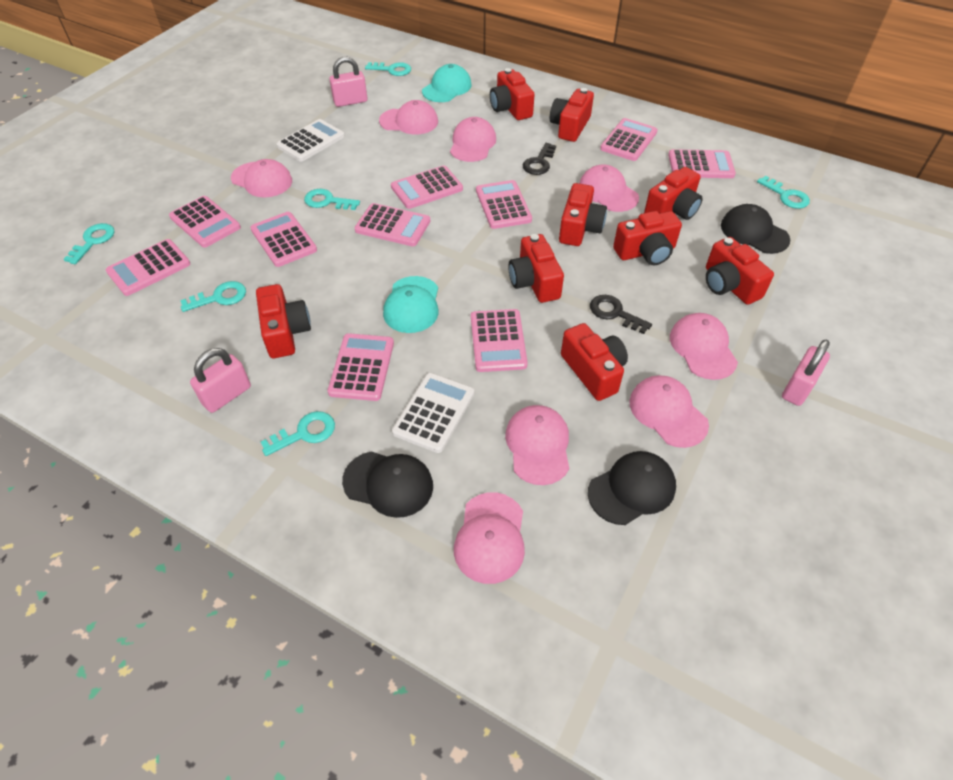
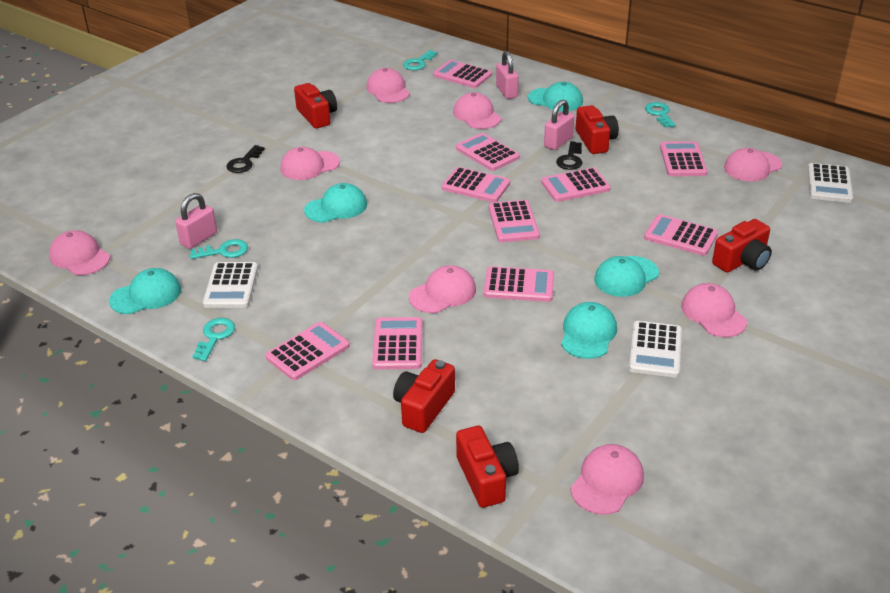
black cap: 3 -> 0
red camera: 9 -> 5
turquoise cap: 2 -> 5
turquoise key: 6 -> 4
white calculator: 2 -> 3

